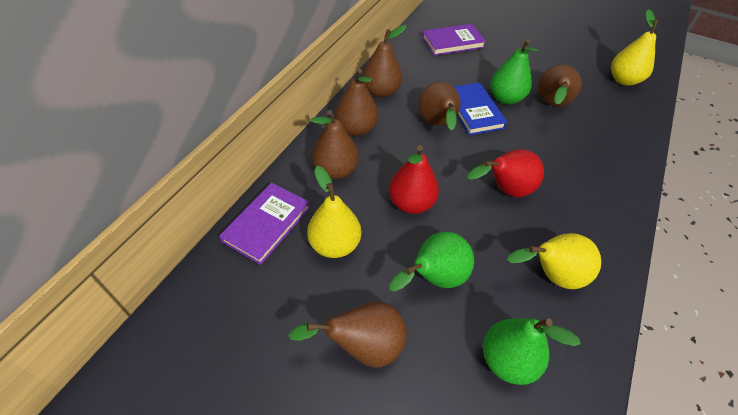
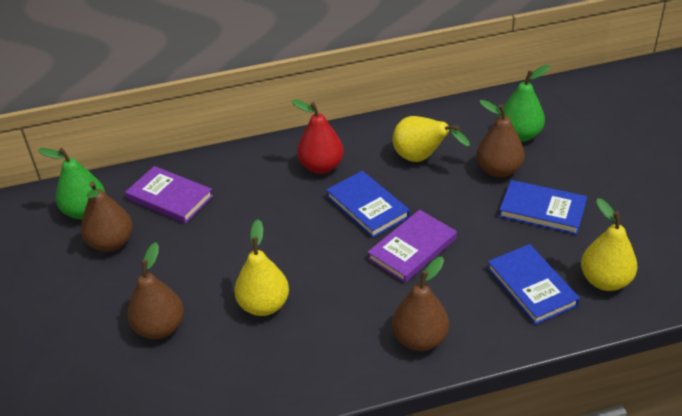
blue book: 1 -> 3
brown pear: 6 -> 4
green pear: 3 -> 2
red pear: 2 -> 1

